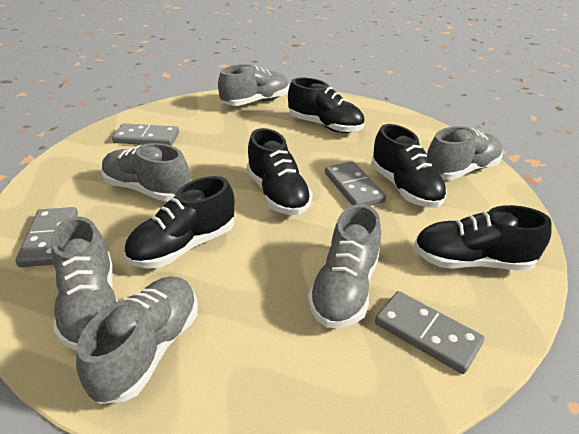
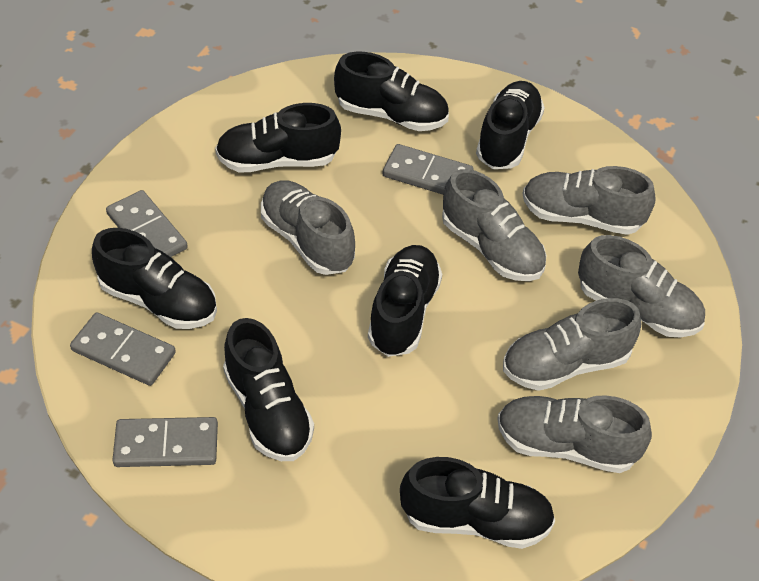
black shoe: 5 -> 7

